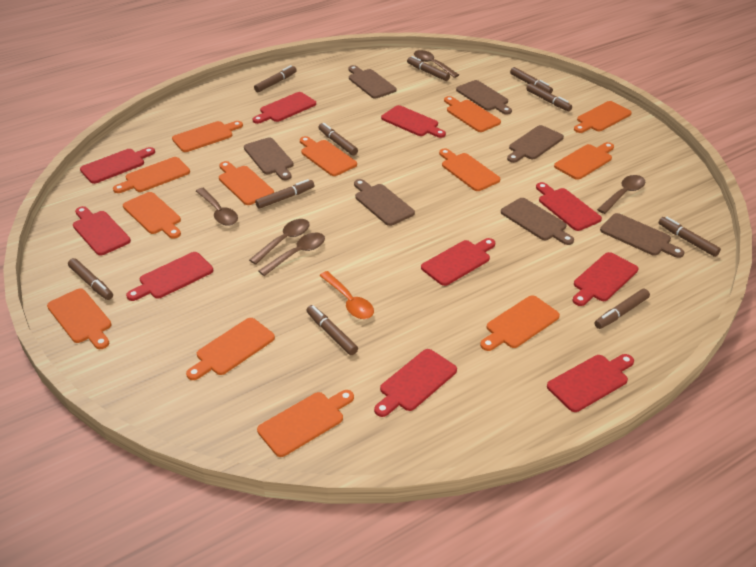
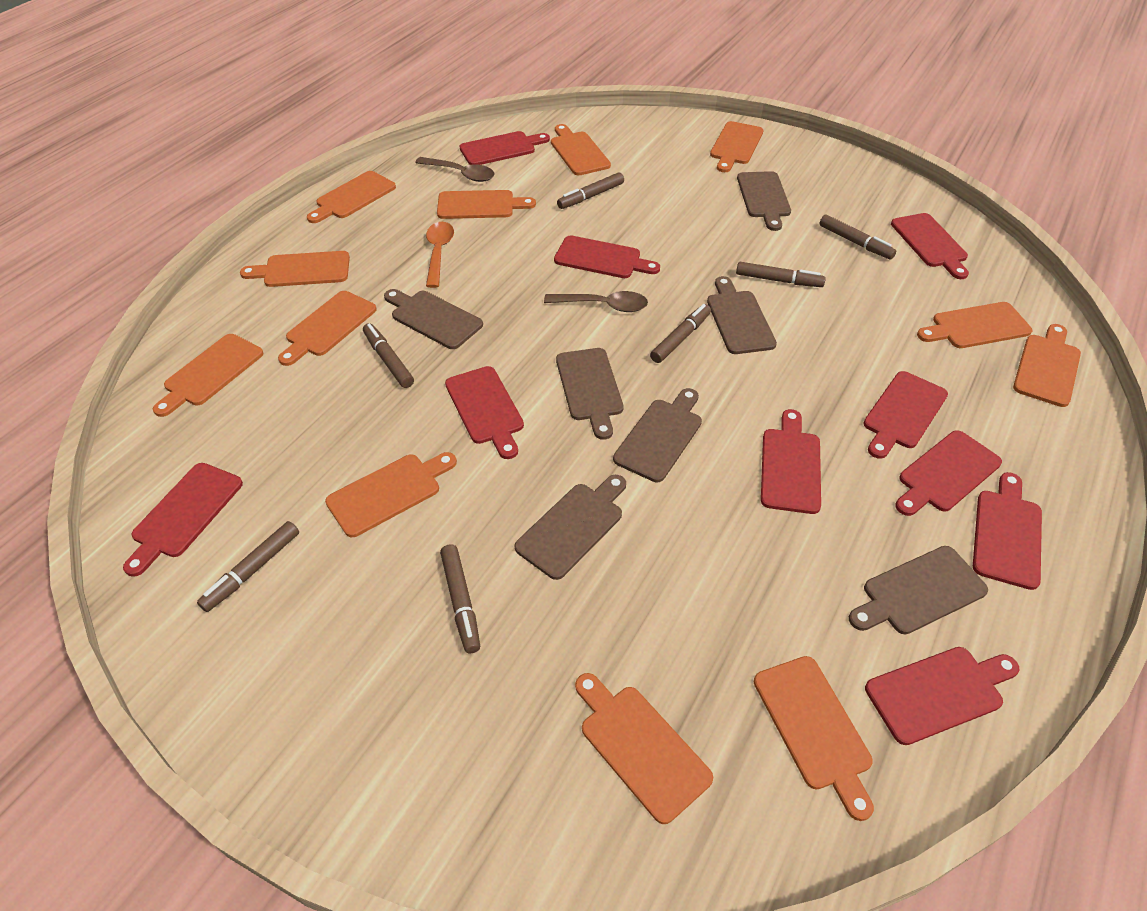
brown marker: 10 -> 7
brown spoon: 5 -> 2
orange cutting board: 13 -> 12

